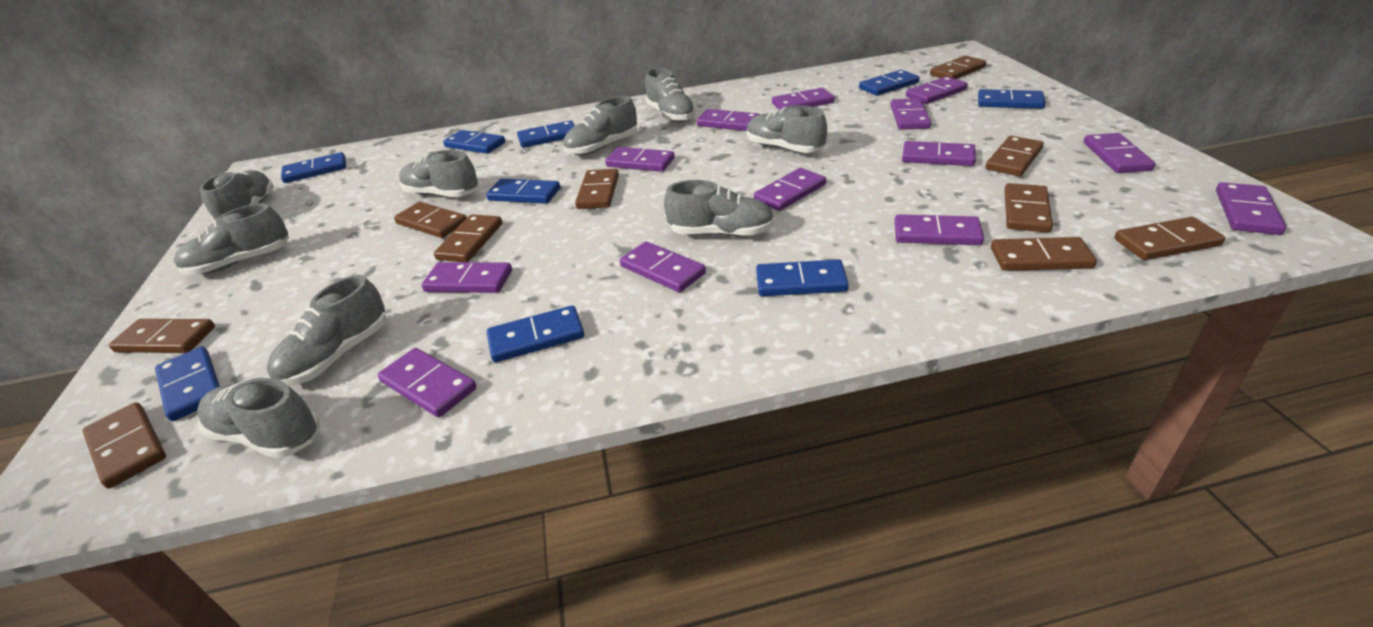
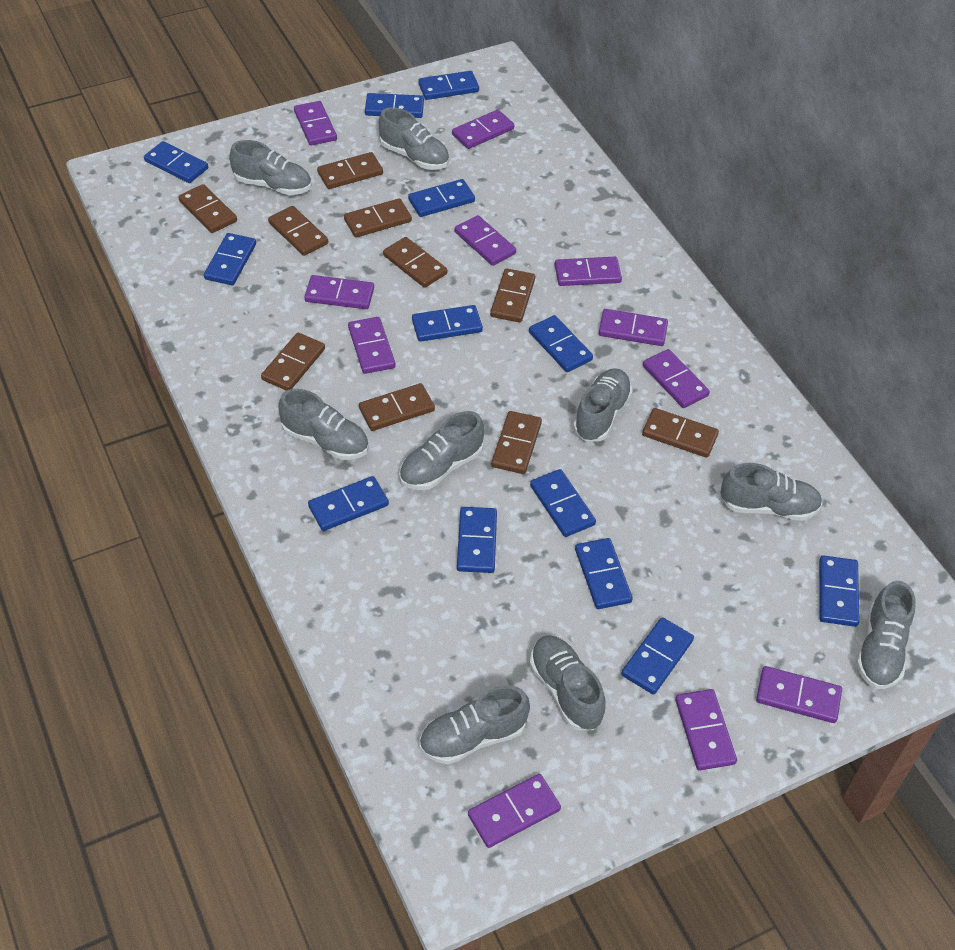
blue domino: 9 -> 13
purple domino: 13 -> 11

